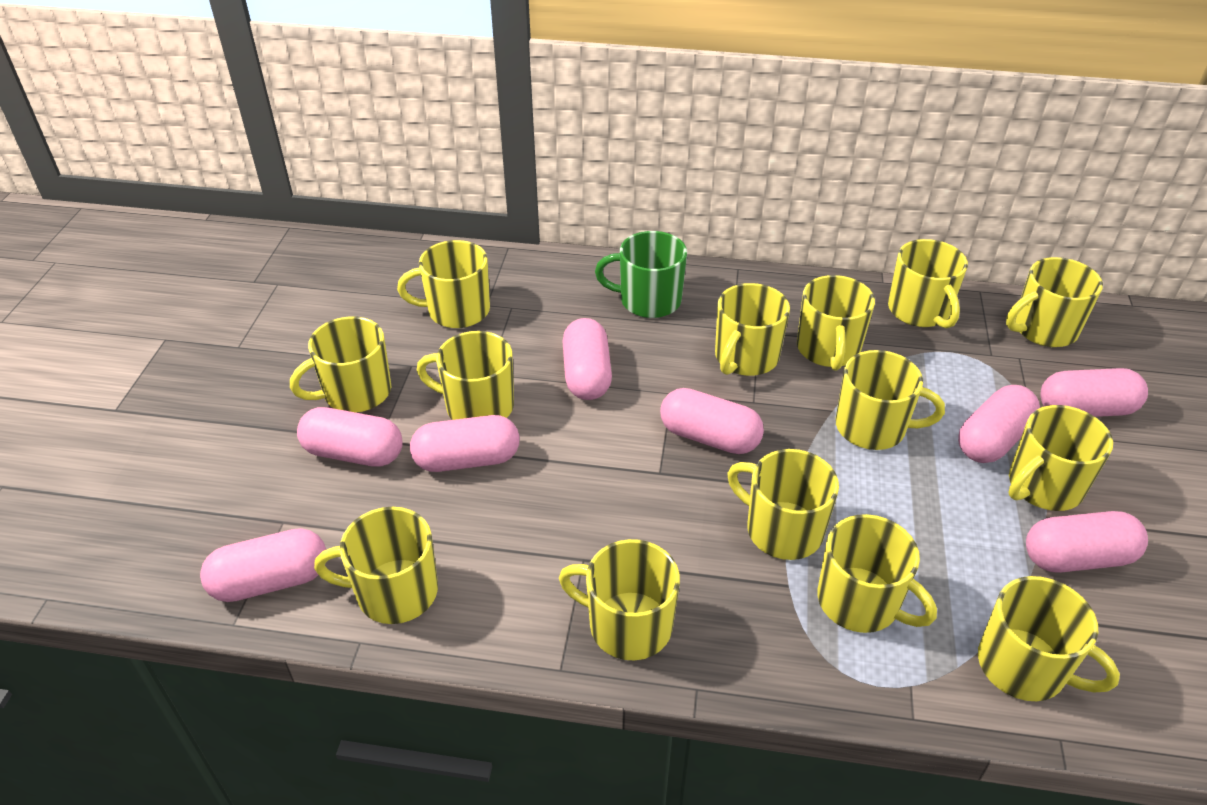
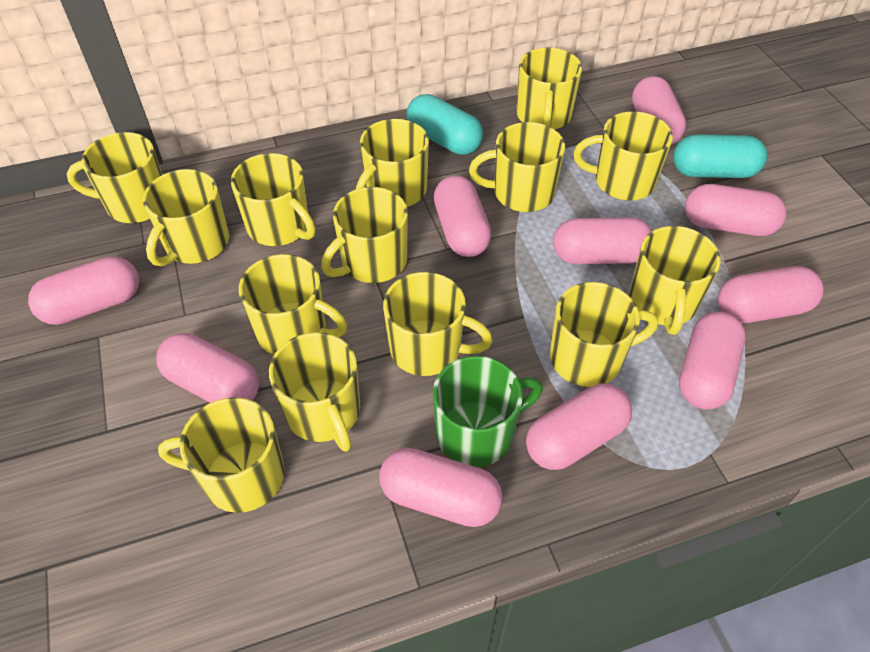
pink capsule: 8 -> 10
turquoise capsule: 0 -> 2

